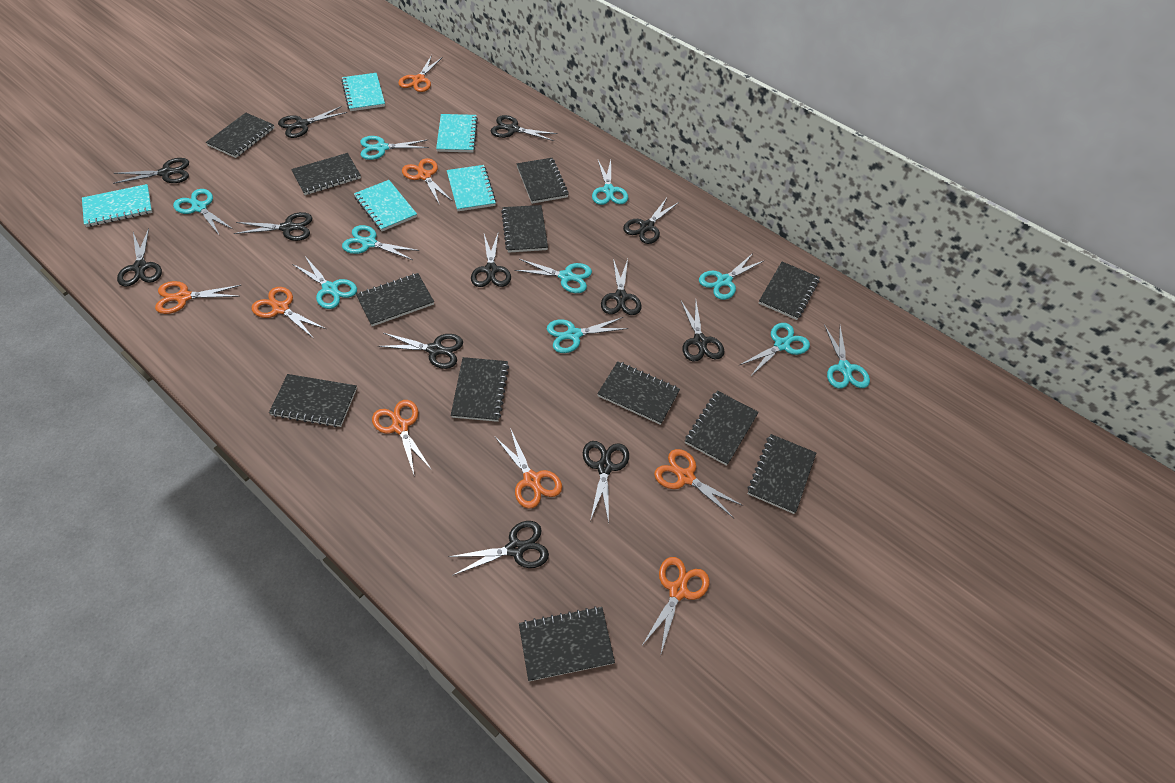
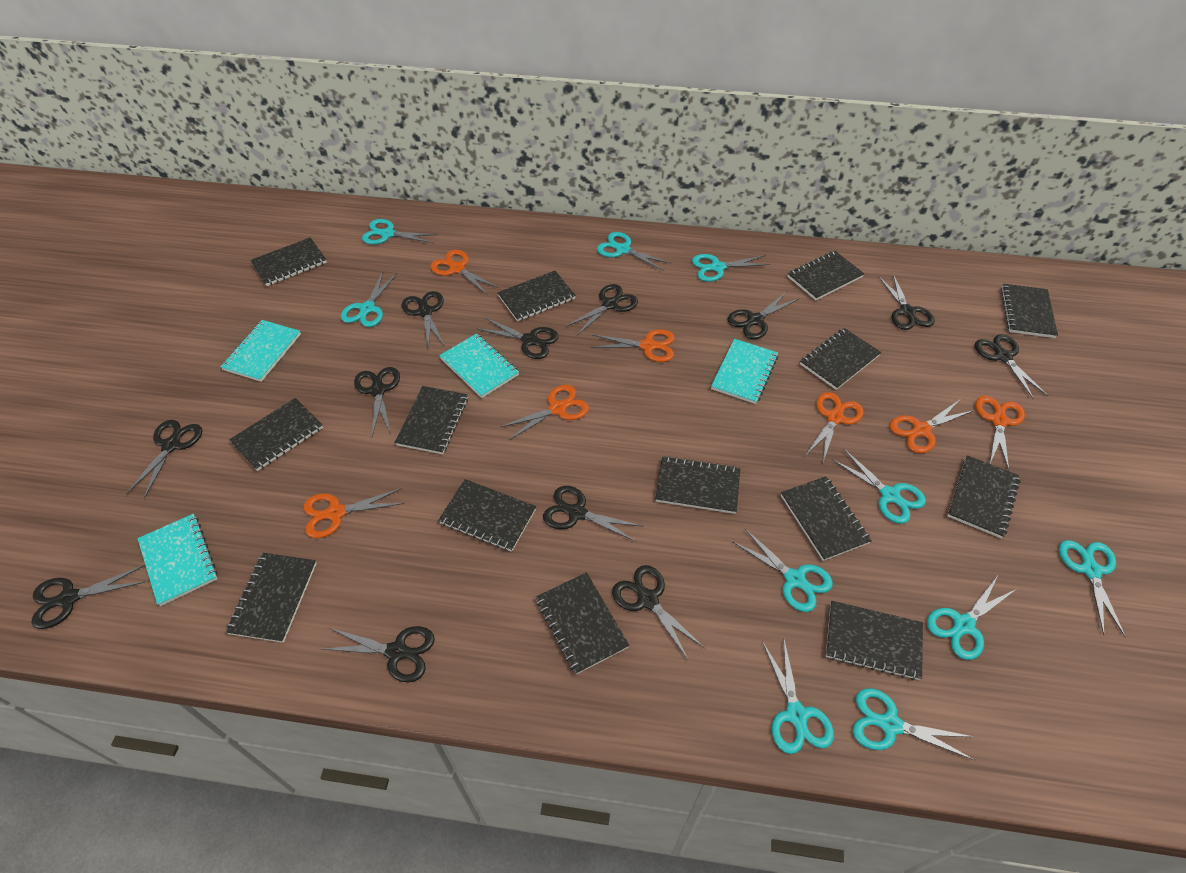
black notebook: 12 -> 14
orange scissors: 8 -> 7
turquoise notebook: 5 -> 4

